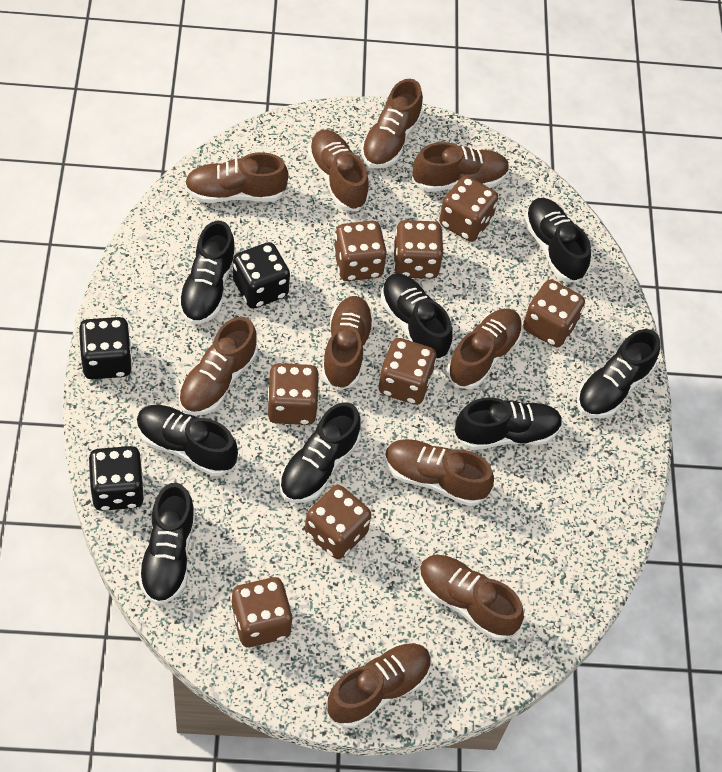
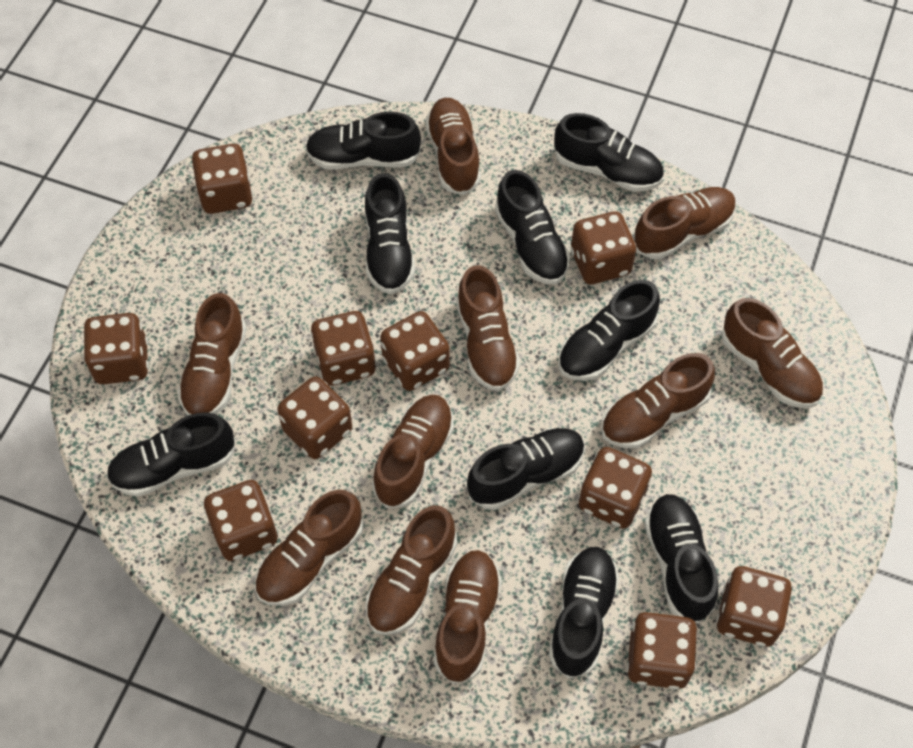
black dice: 3 -> 0
black shoe: 8 -> 9
brown dice: 8 -> 10

